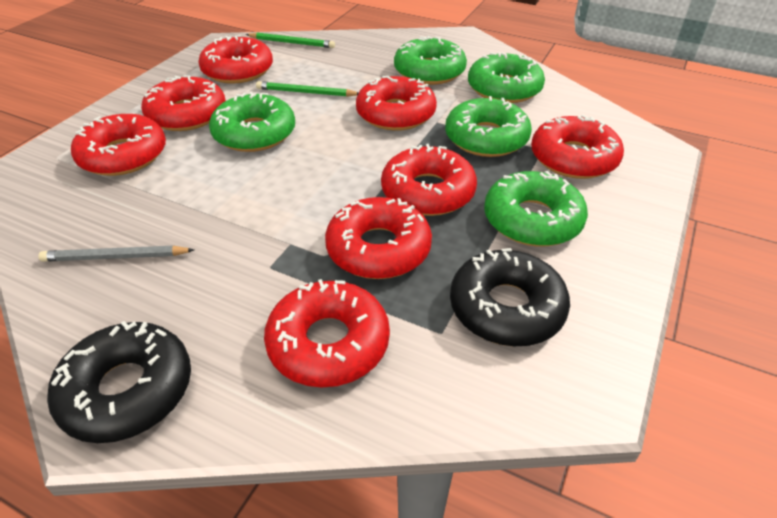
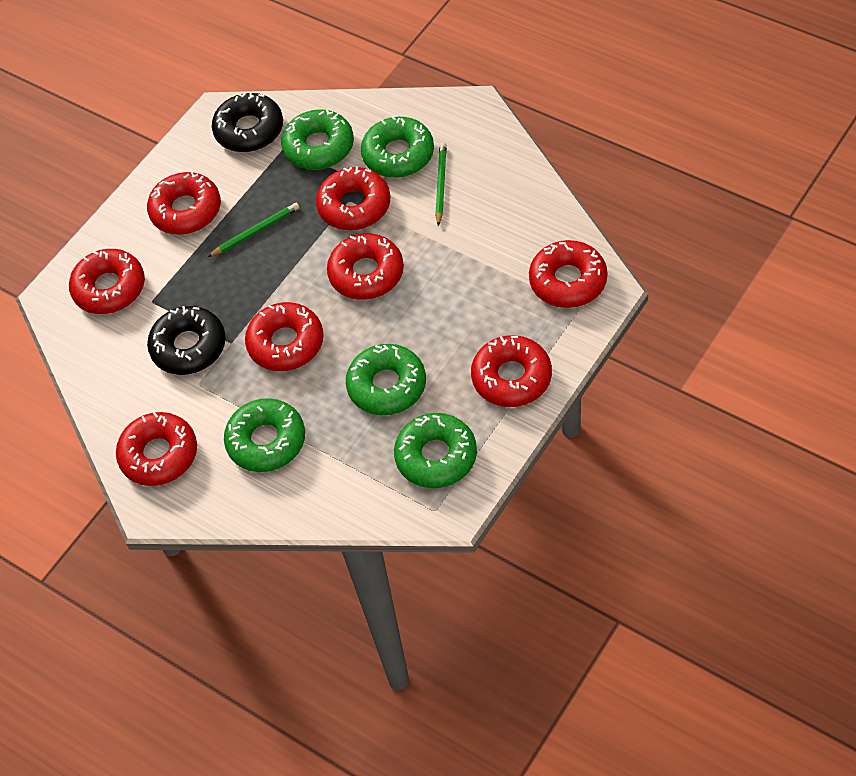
grey pencil: 1 -> 0

